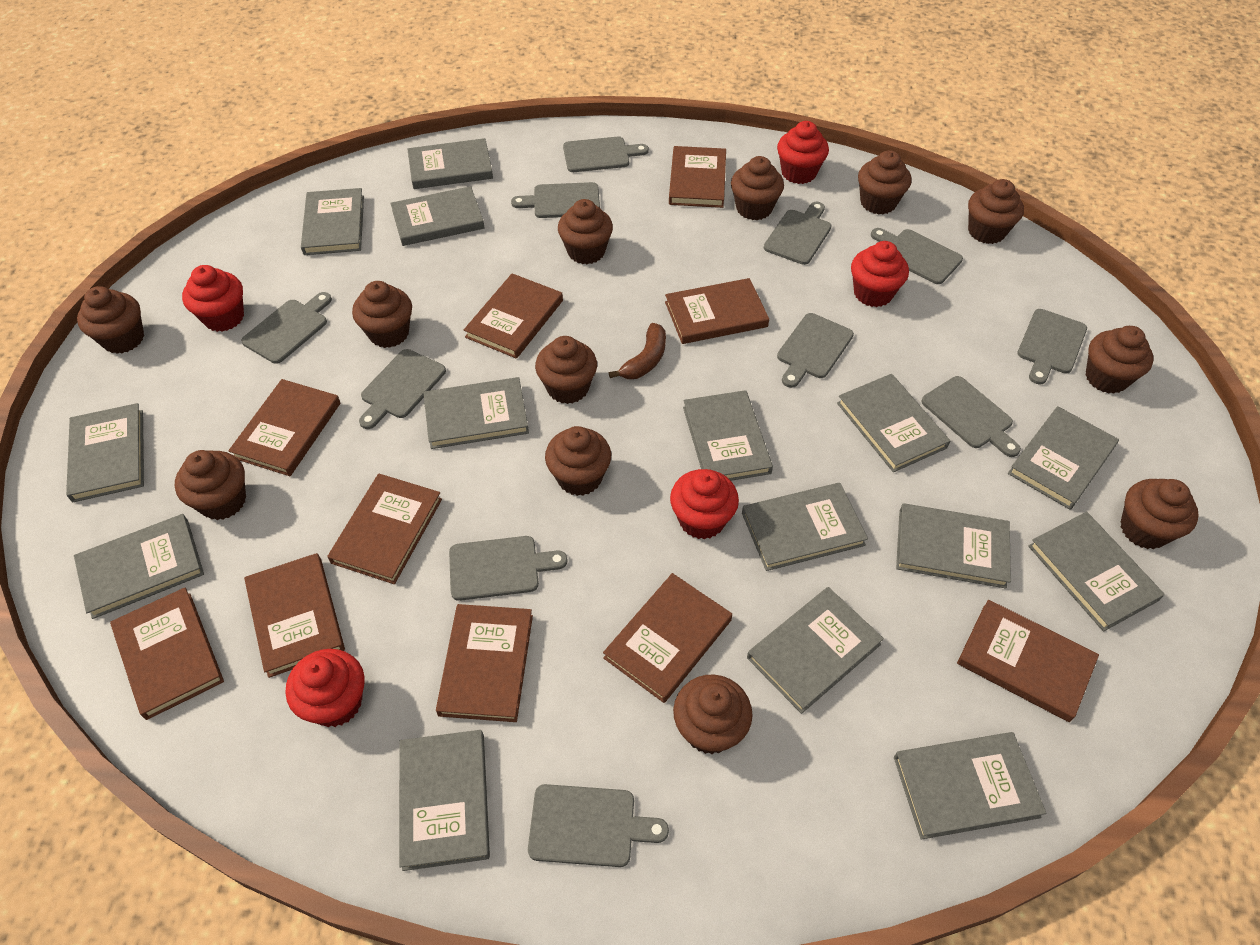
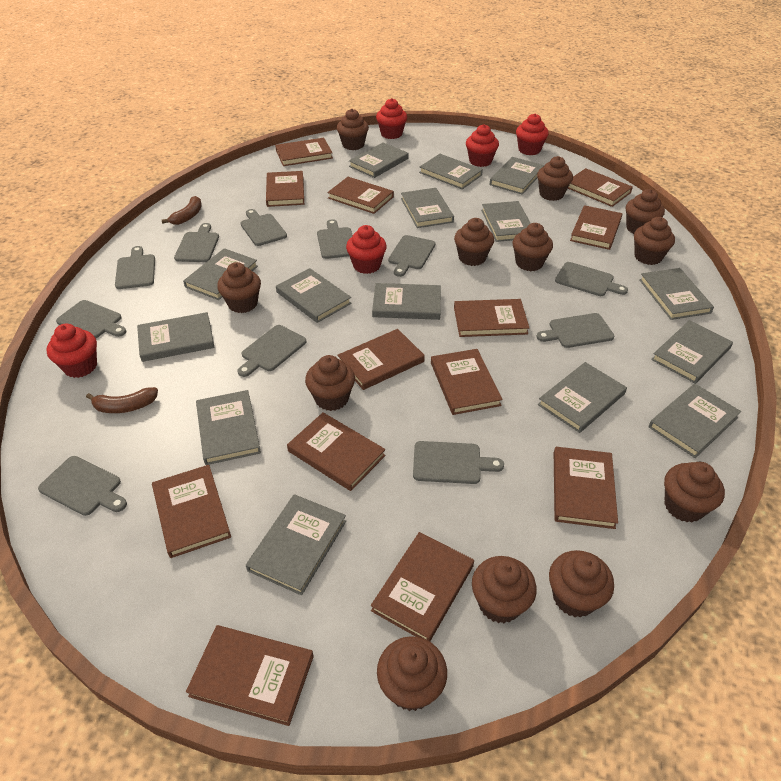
brown banana: 1 -> 2
brown book: 10 -> 13

